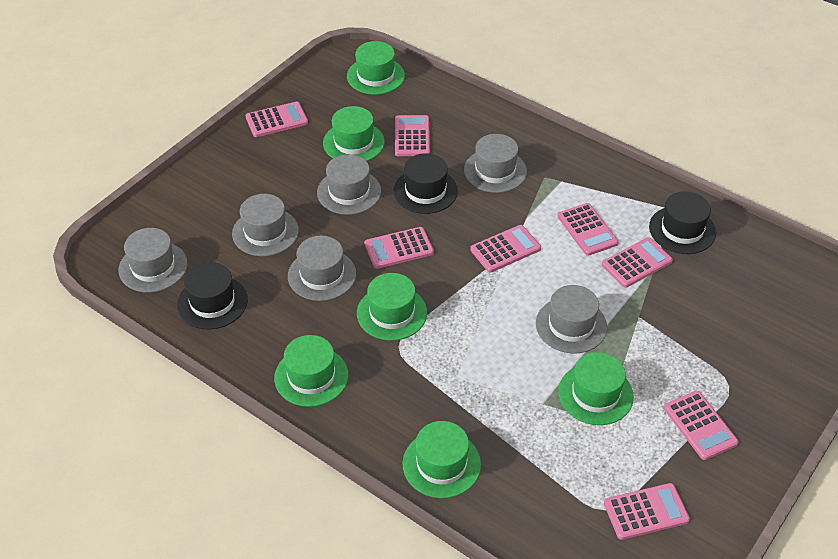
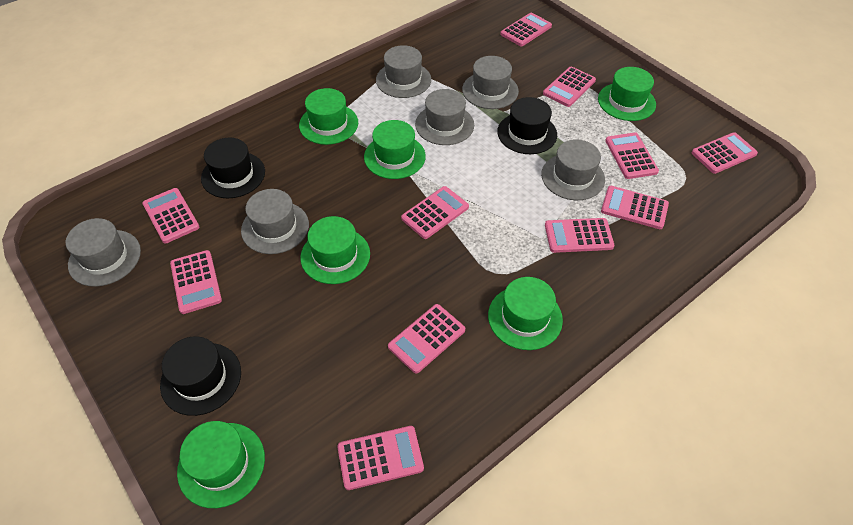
pink calculator: 8 -> 11

